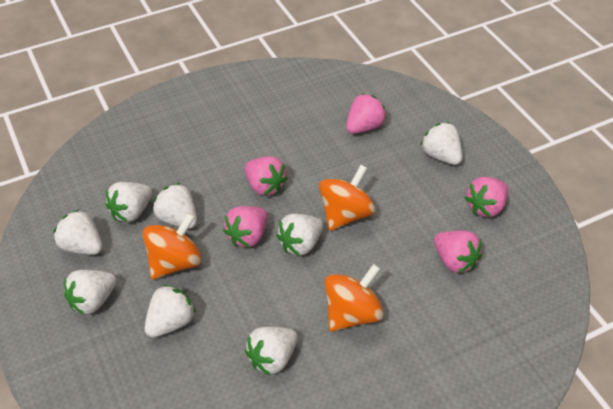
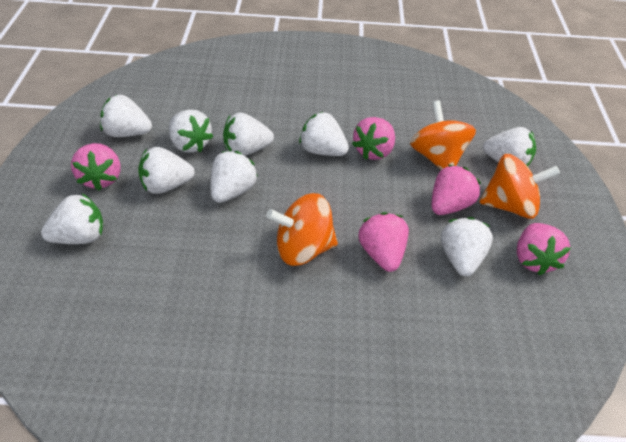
white strawberry: 8 -> 9

